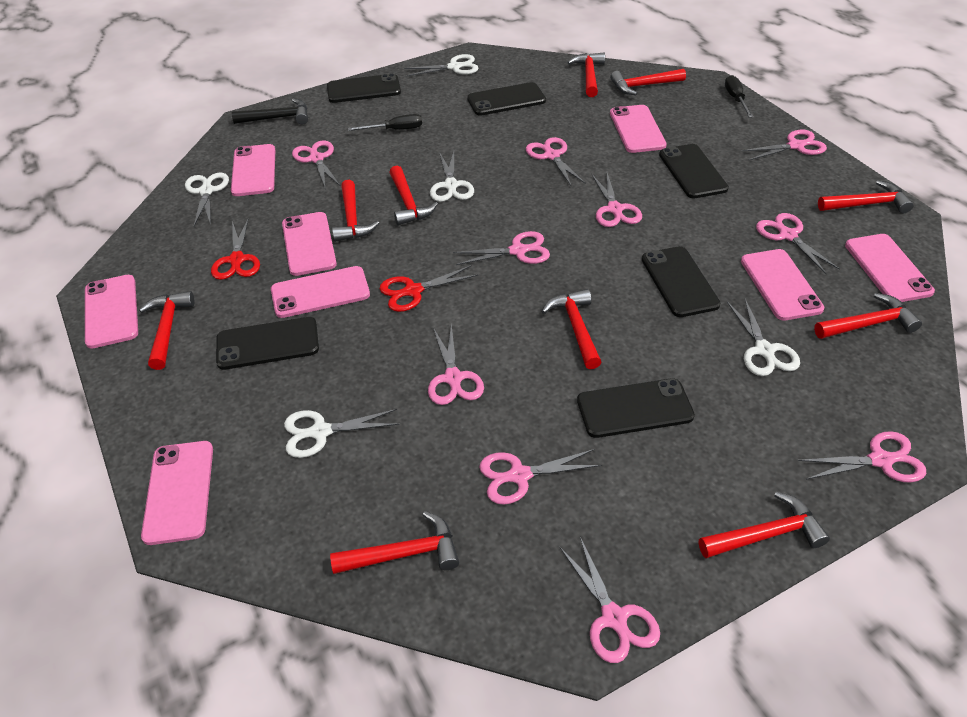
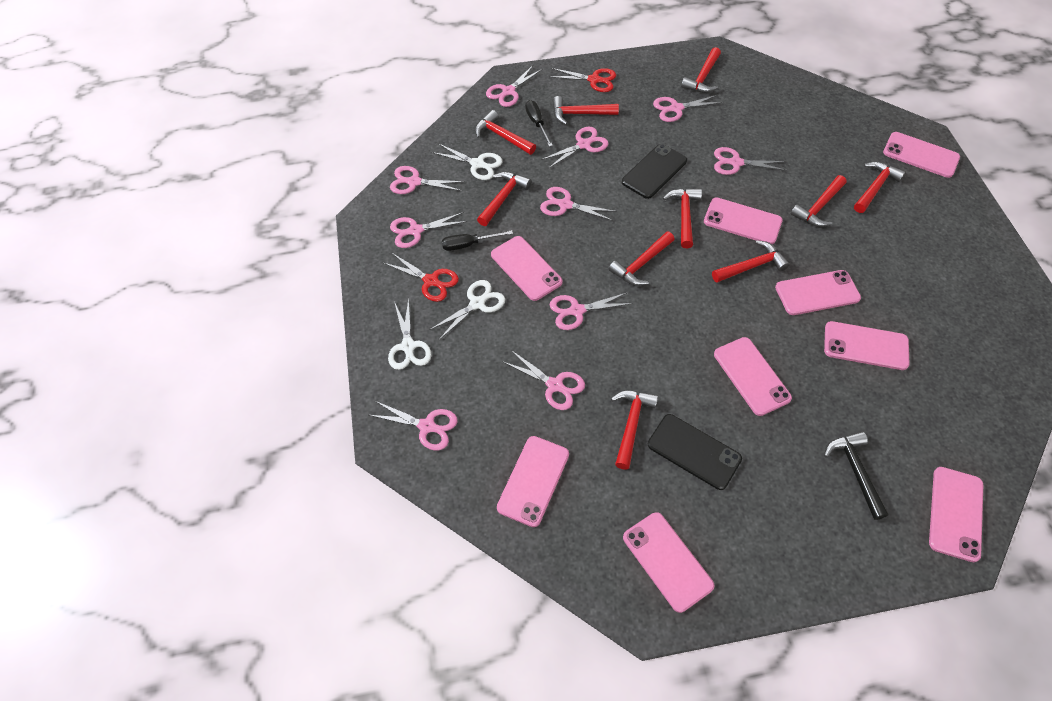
black phone: 6 -> 2
pink phone: 8 -> 9
white scissors: 5 -> 3

